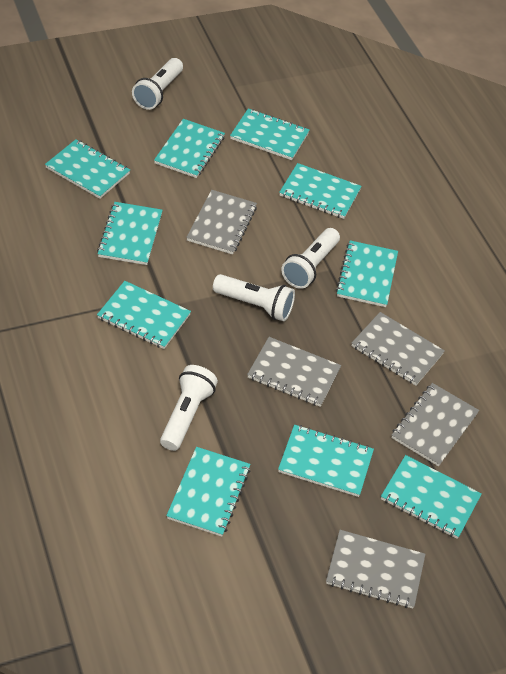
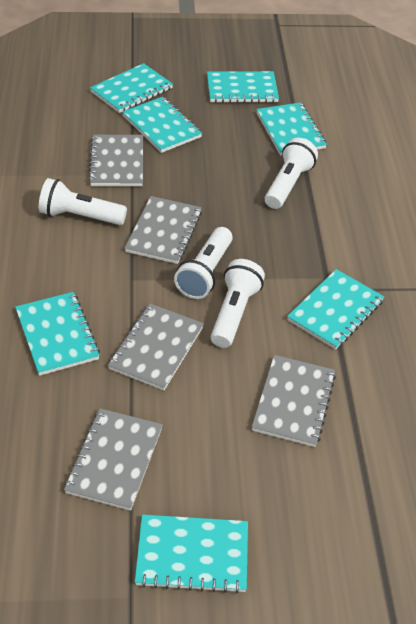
turquoise notebook: 10 -> 7

